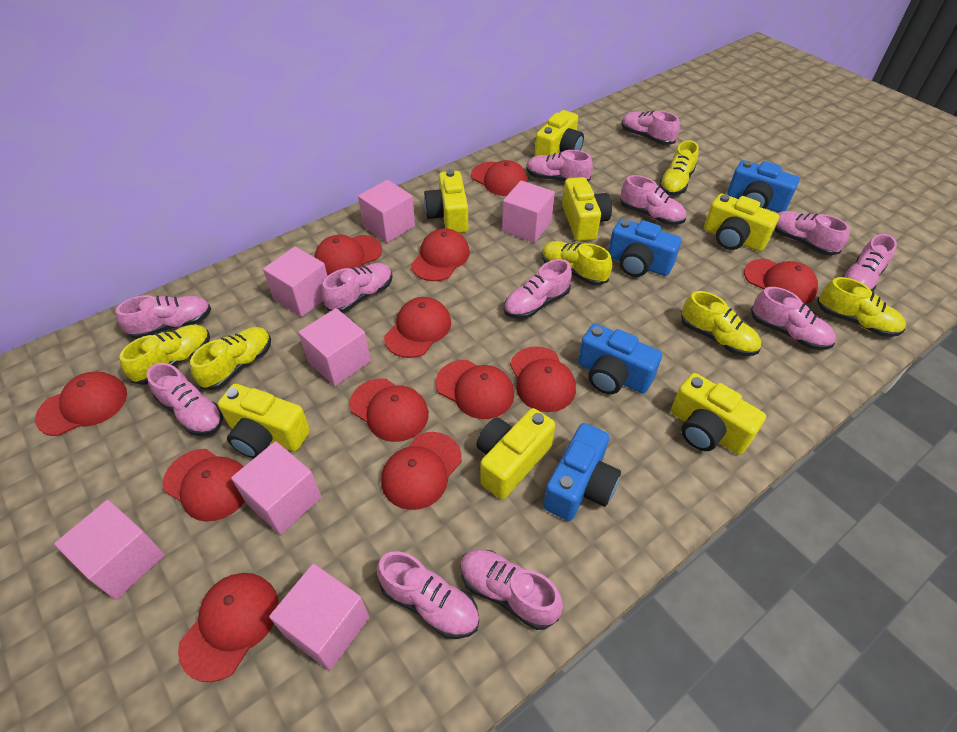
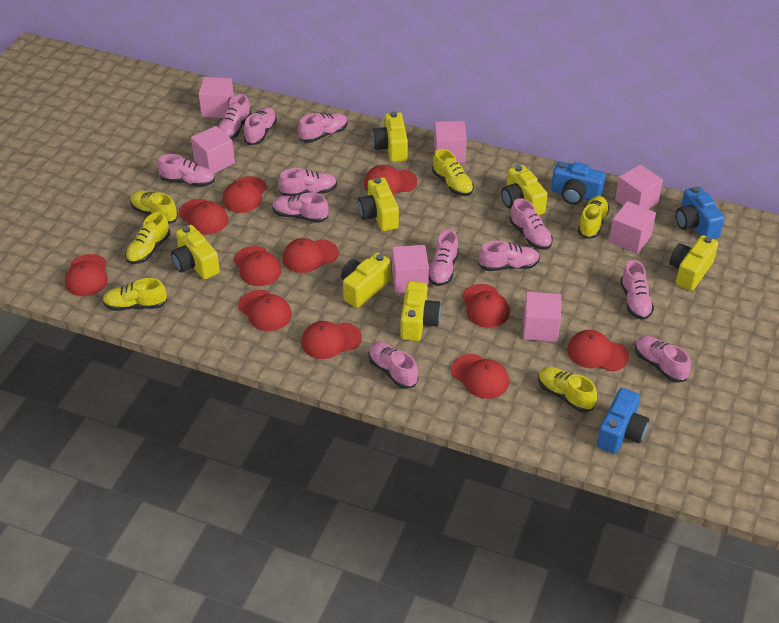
blue camera: 4 -> 3
red cap: 12 -> 11

